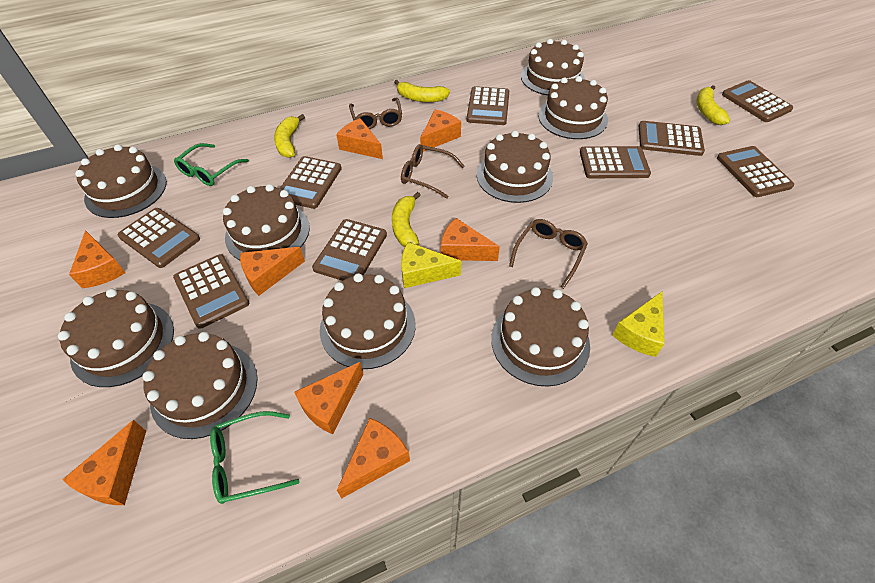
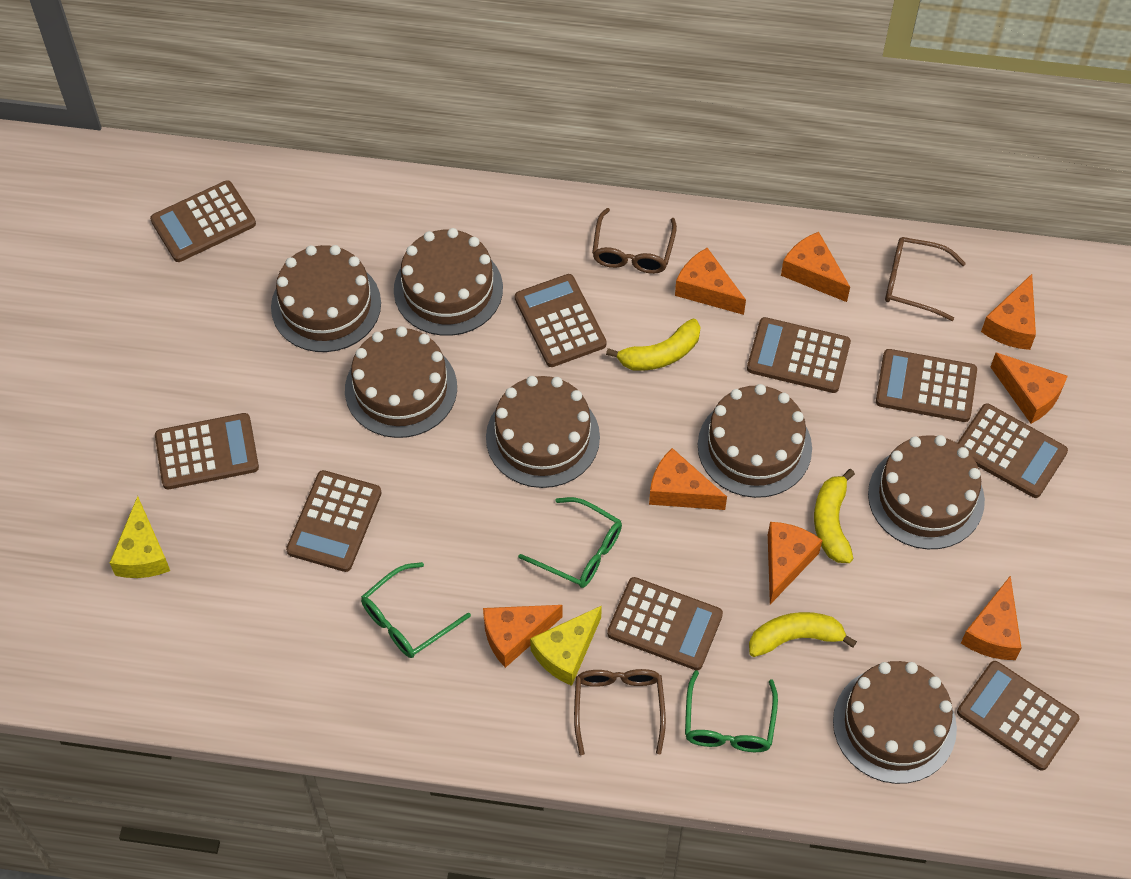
brown cake: 9 -> 7
green glasses: 2 -> 3
yellow banana: 4 -> 3

